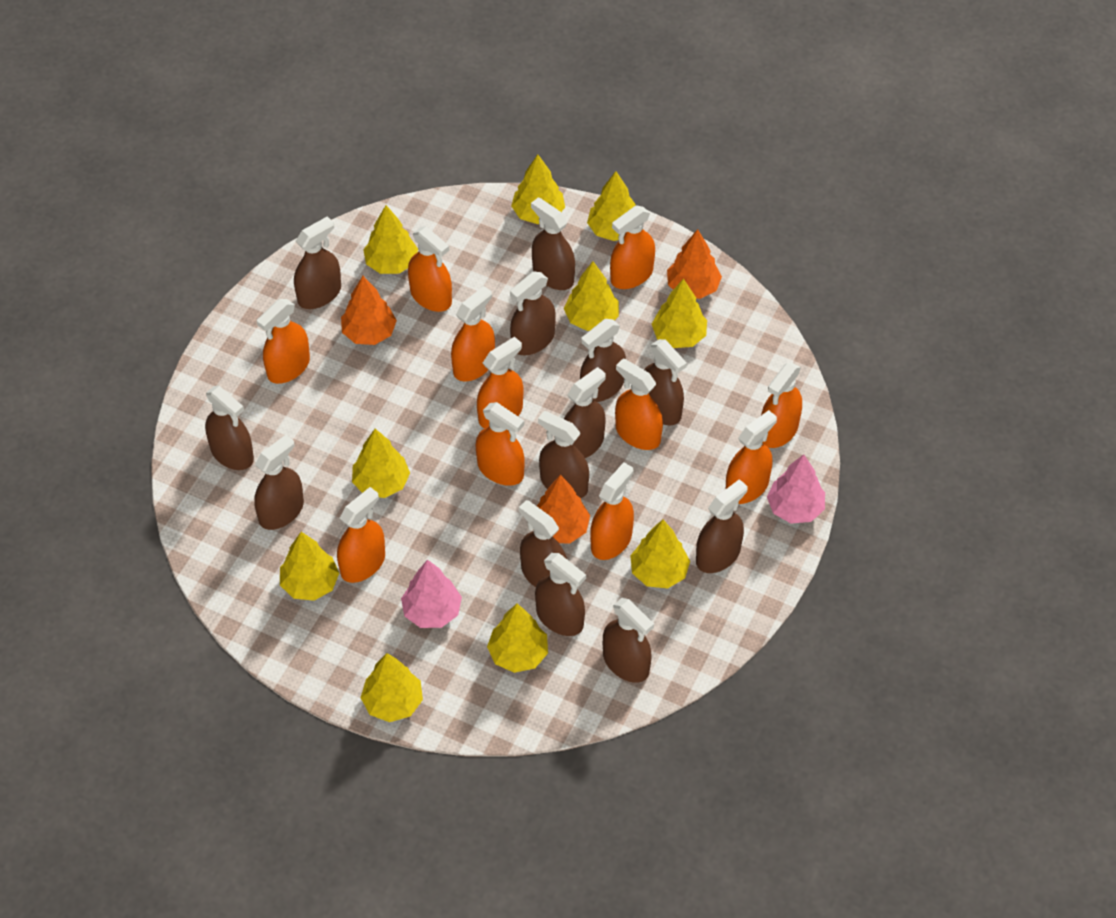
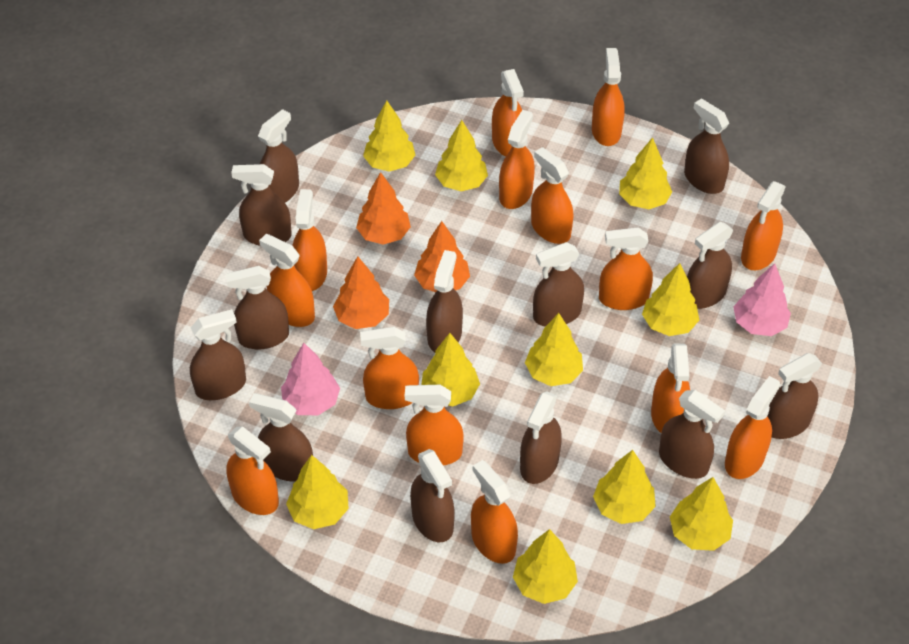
orange spray bottle: 11 -> 14

